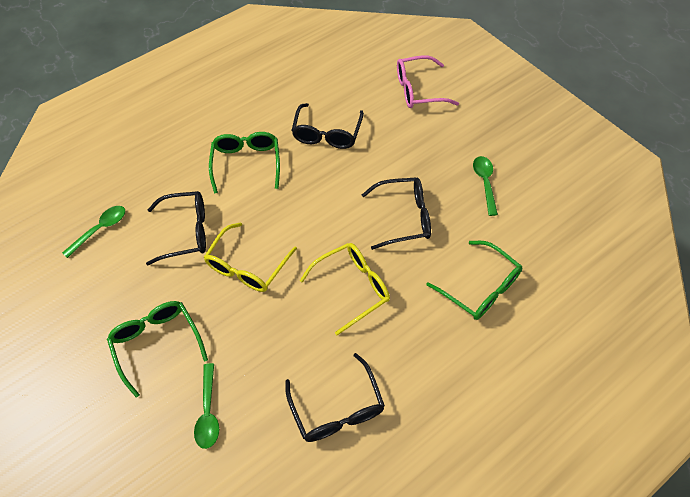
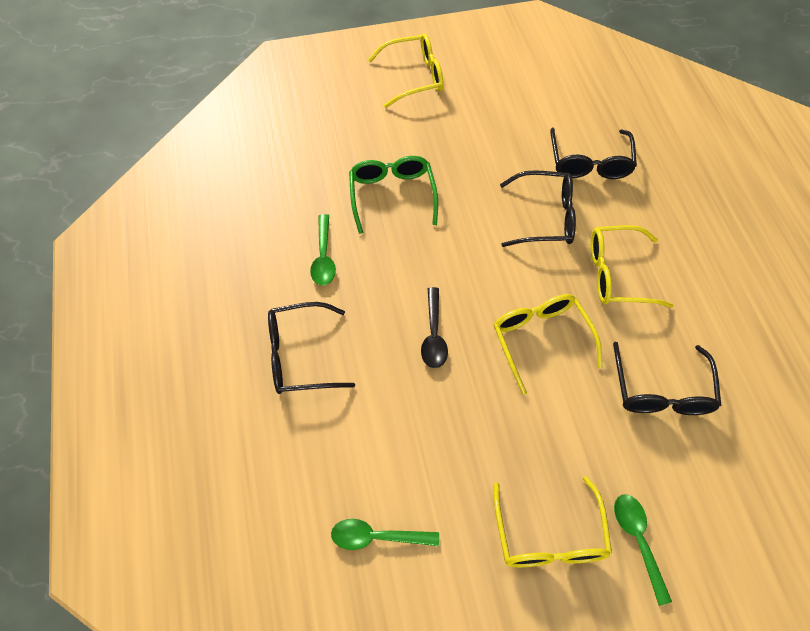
black spoon: 0 -> 1
green glasses: 3 -> 1
pink glasses: 1 -> 0
yellow glasses: 2 -> 4

